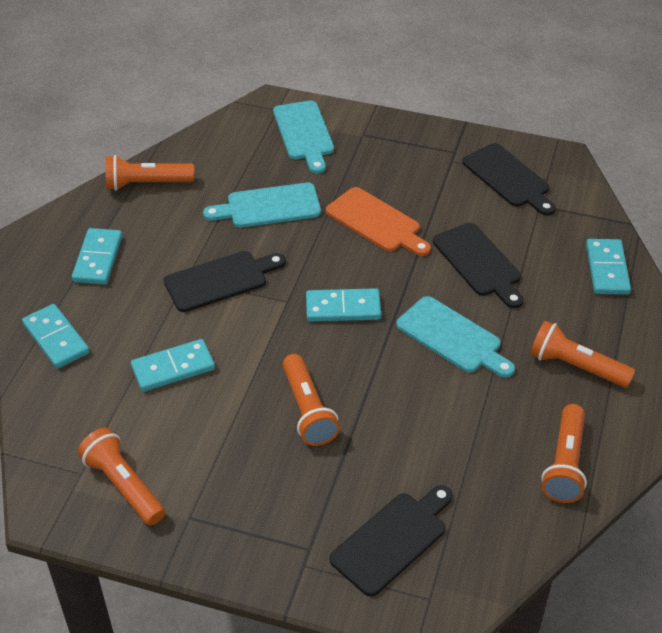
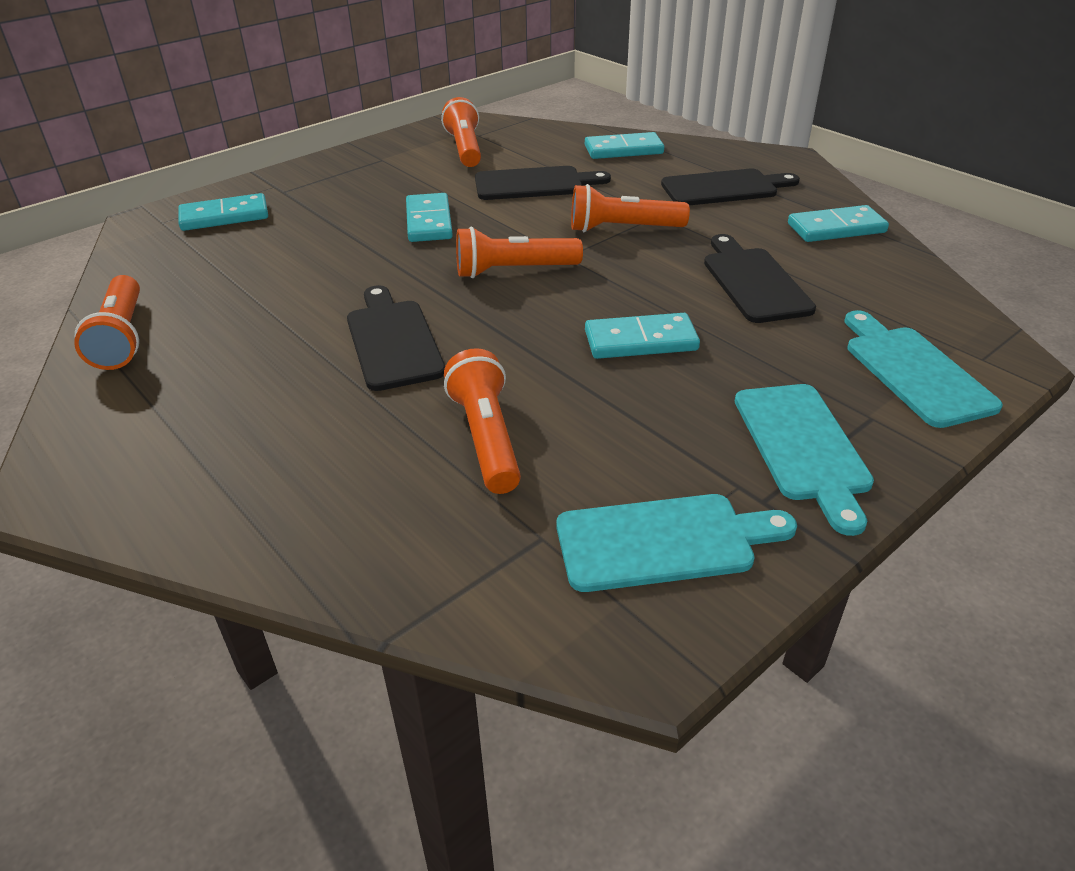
orange cutting board: 1 -> 0

